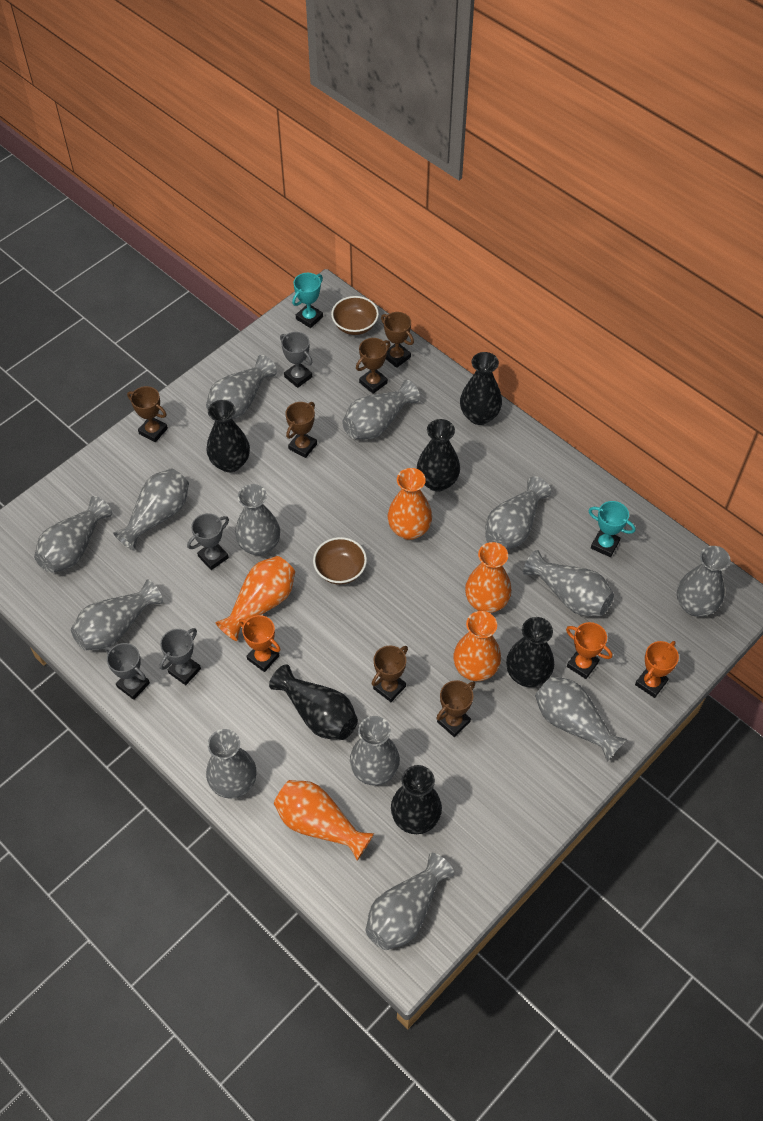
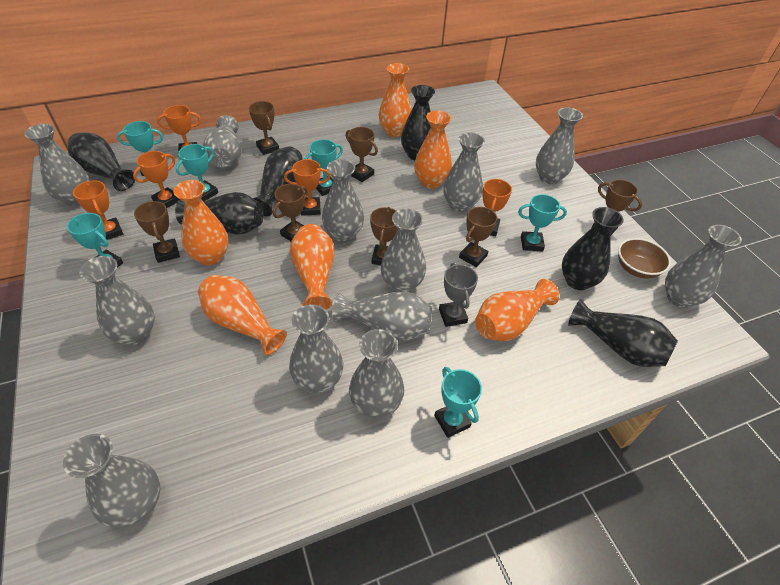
brown bowl: 2 -> 1
brown trophy: 6 -> 7
grey trophy: 4 -> 1
grey vase: 13 -> 12
orange trophy: 3 -> 5
orange vase: 5 -> 6
turquoise trophy: 2 -> 6

